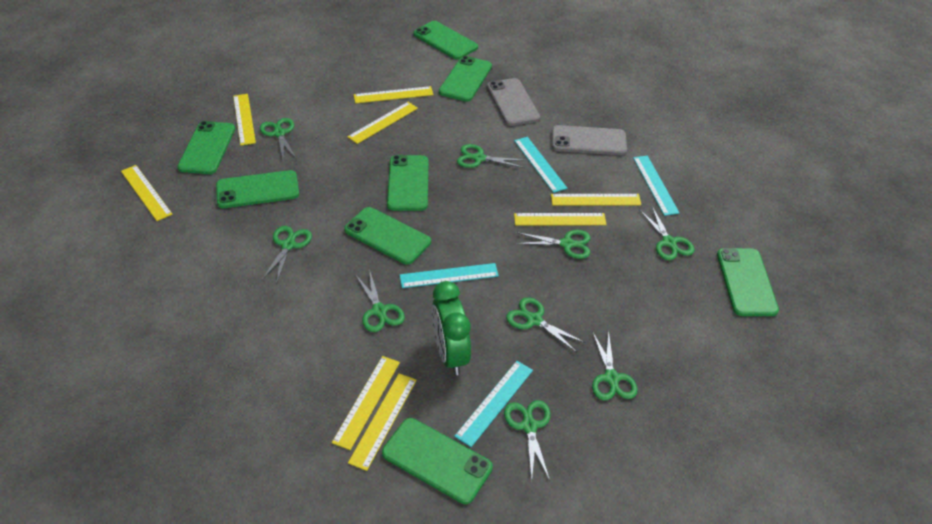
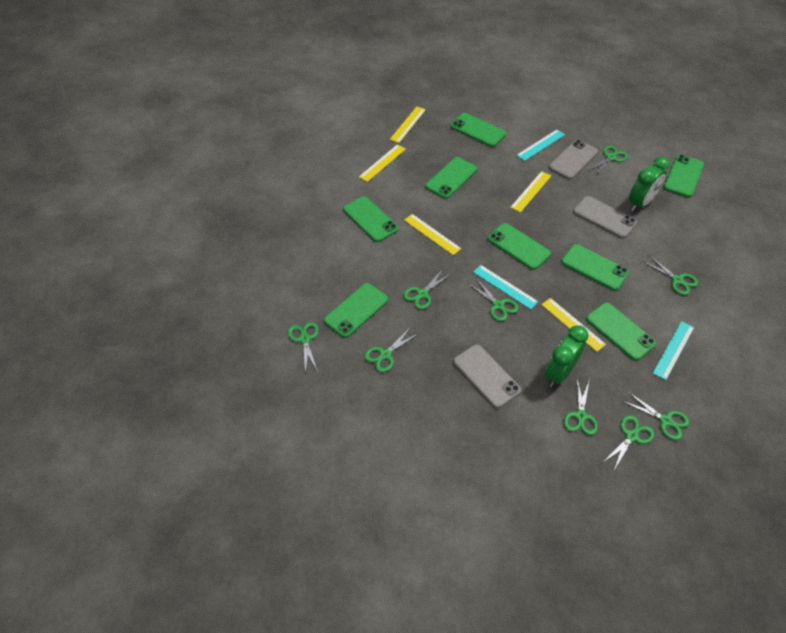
green clock: 1 -> 2
grey phone: 2 -> 3
turquoise ruler: 4 -> 3
yellow ruler: 8 -> 5

